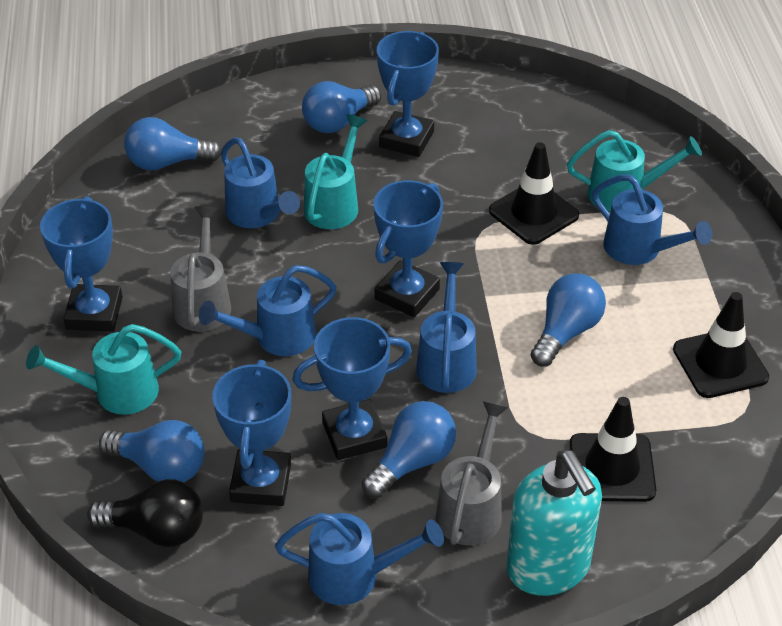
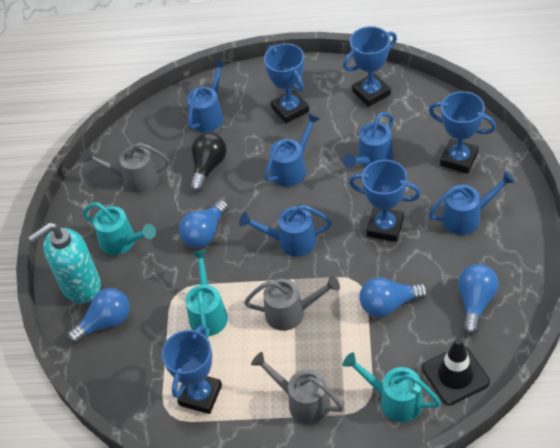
black traffic cone: 3 -> 1
blue light bulb: 5 -> 4
grey watering can: 2 -> 3

